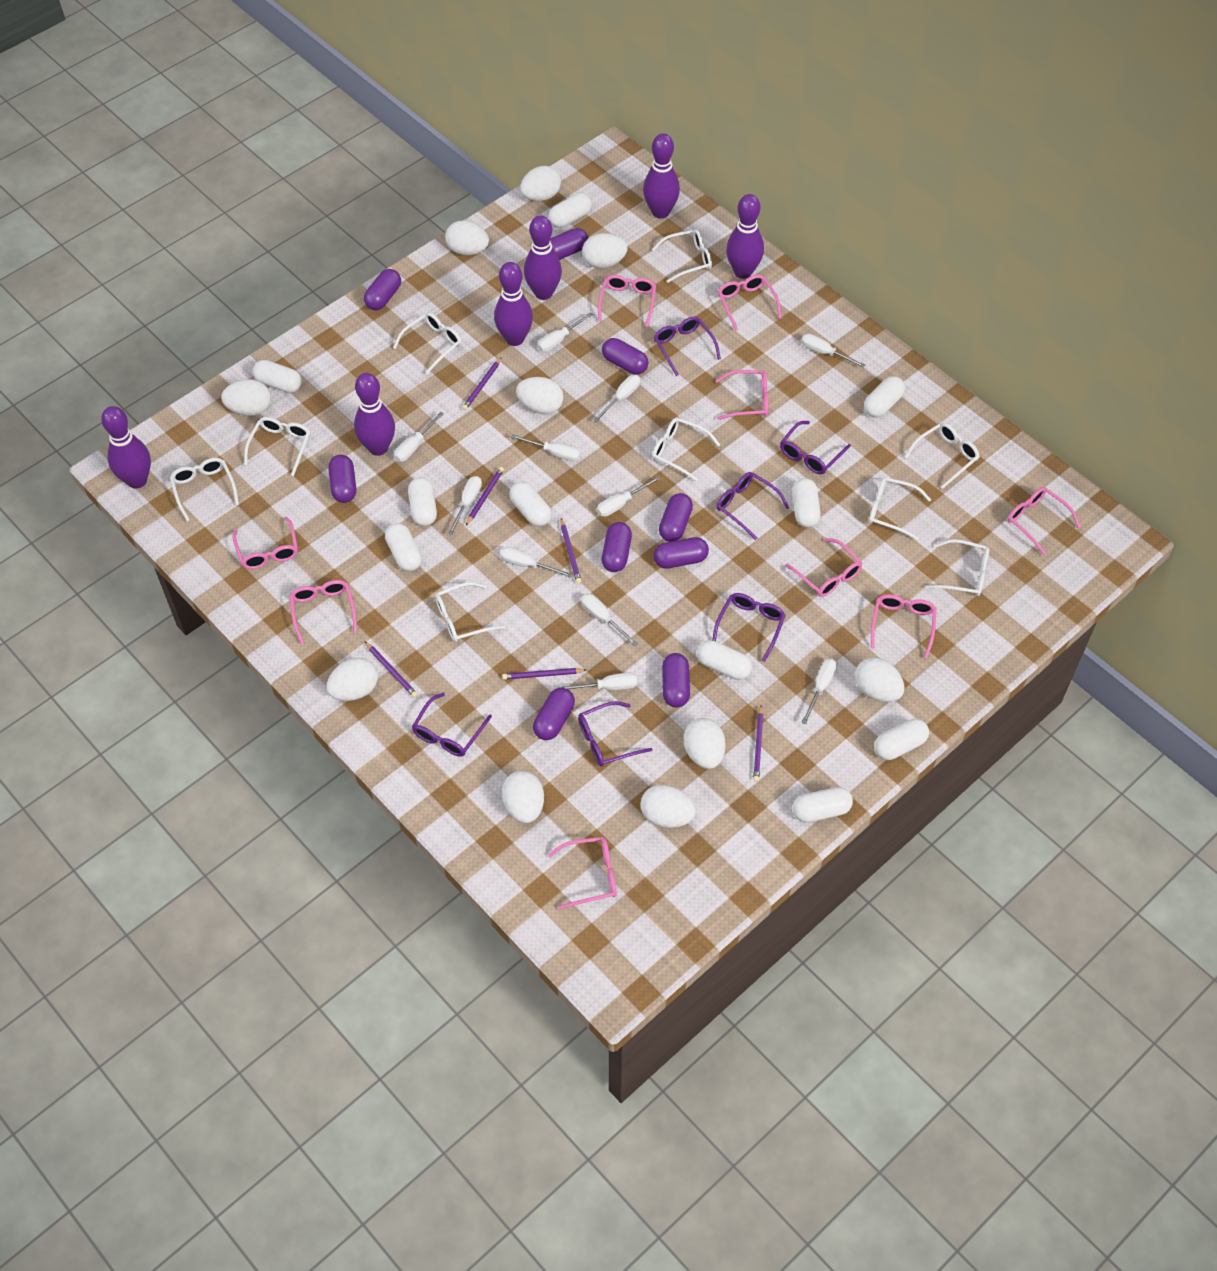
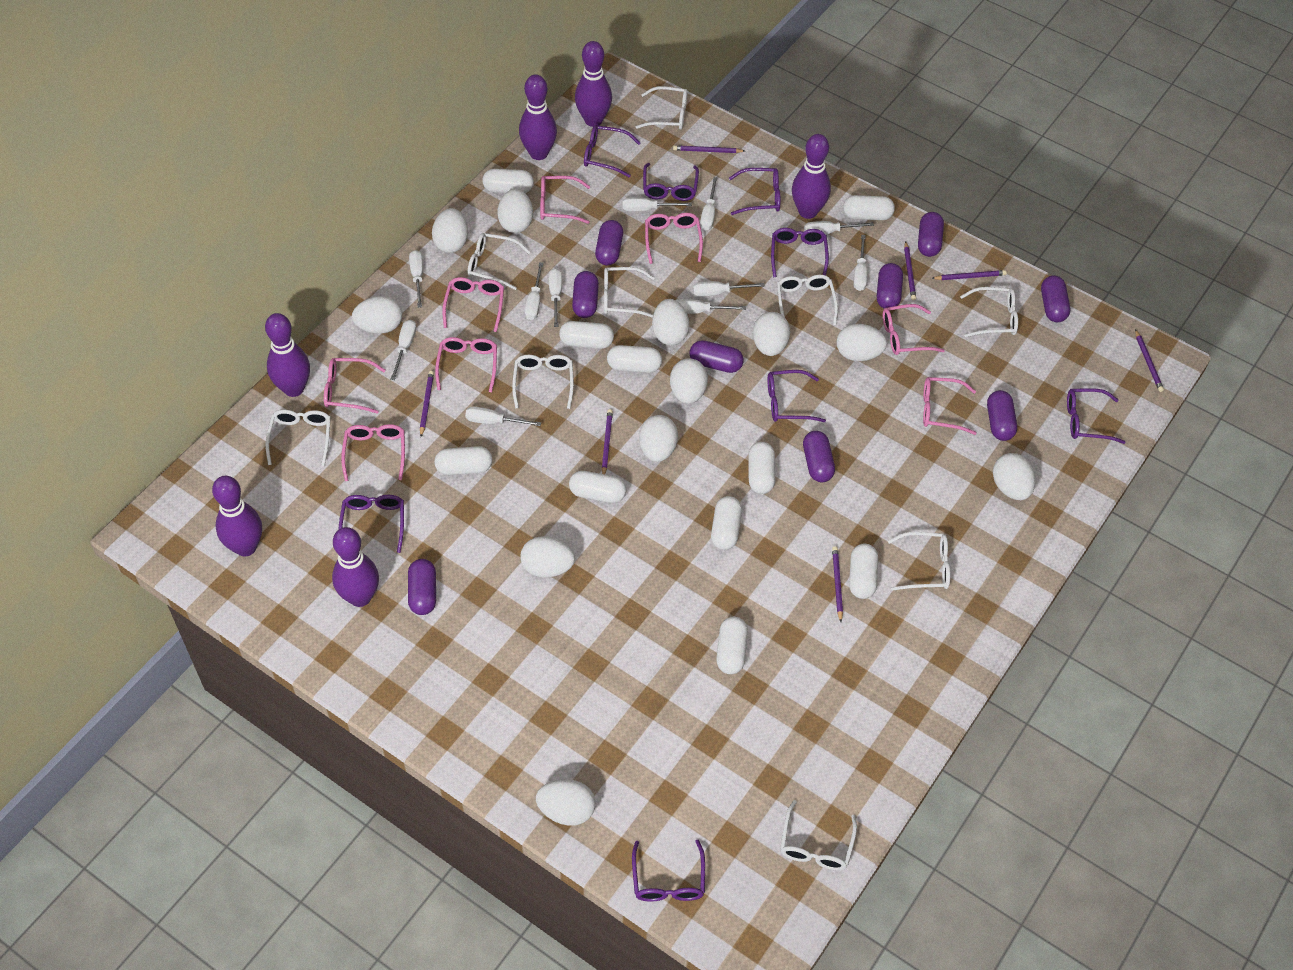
pink glasses: 9 -> 8
purple glasses: 6 -> 8
purple pencil: 6 -> 7
white egg: 10 -> 11

